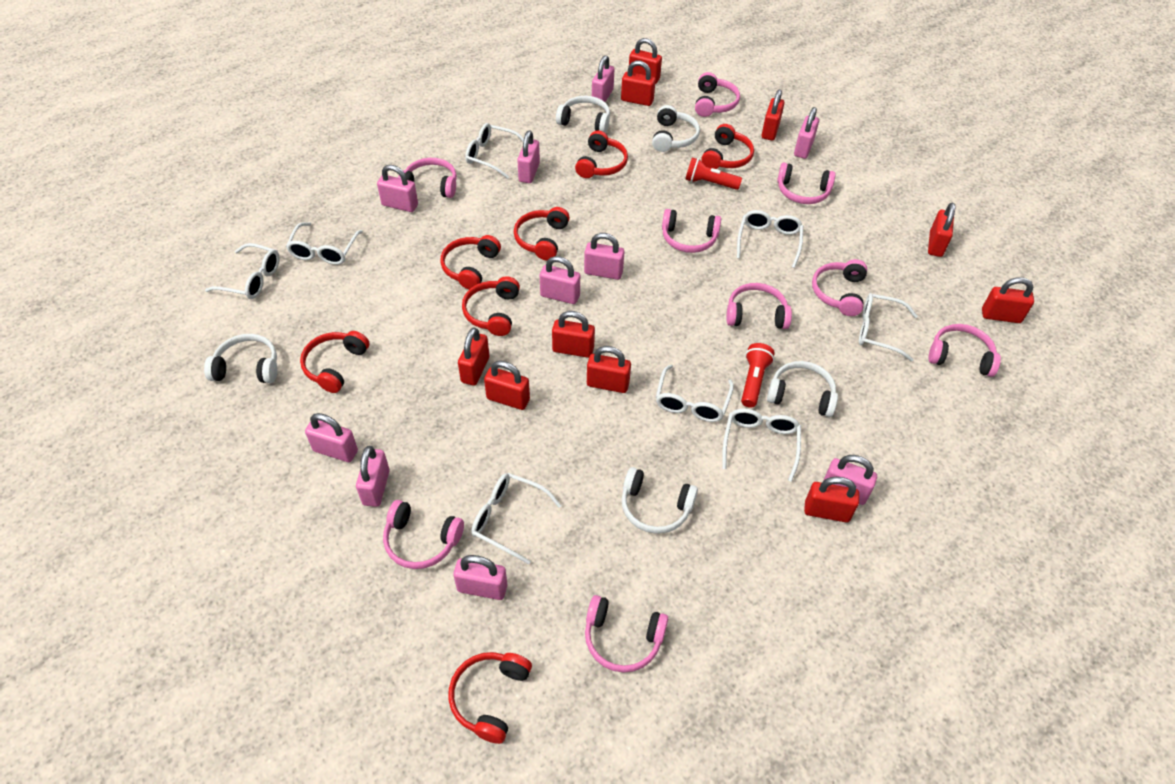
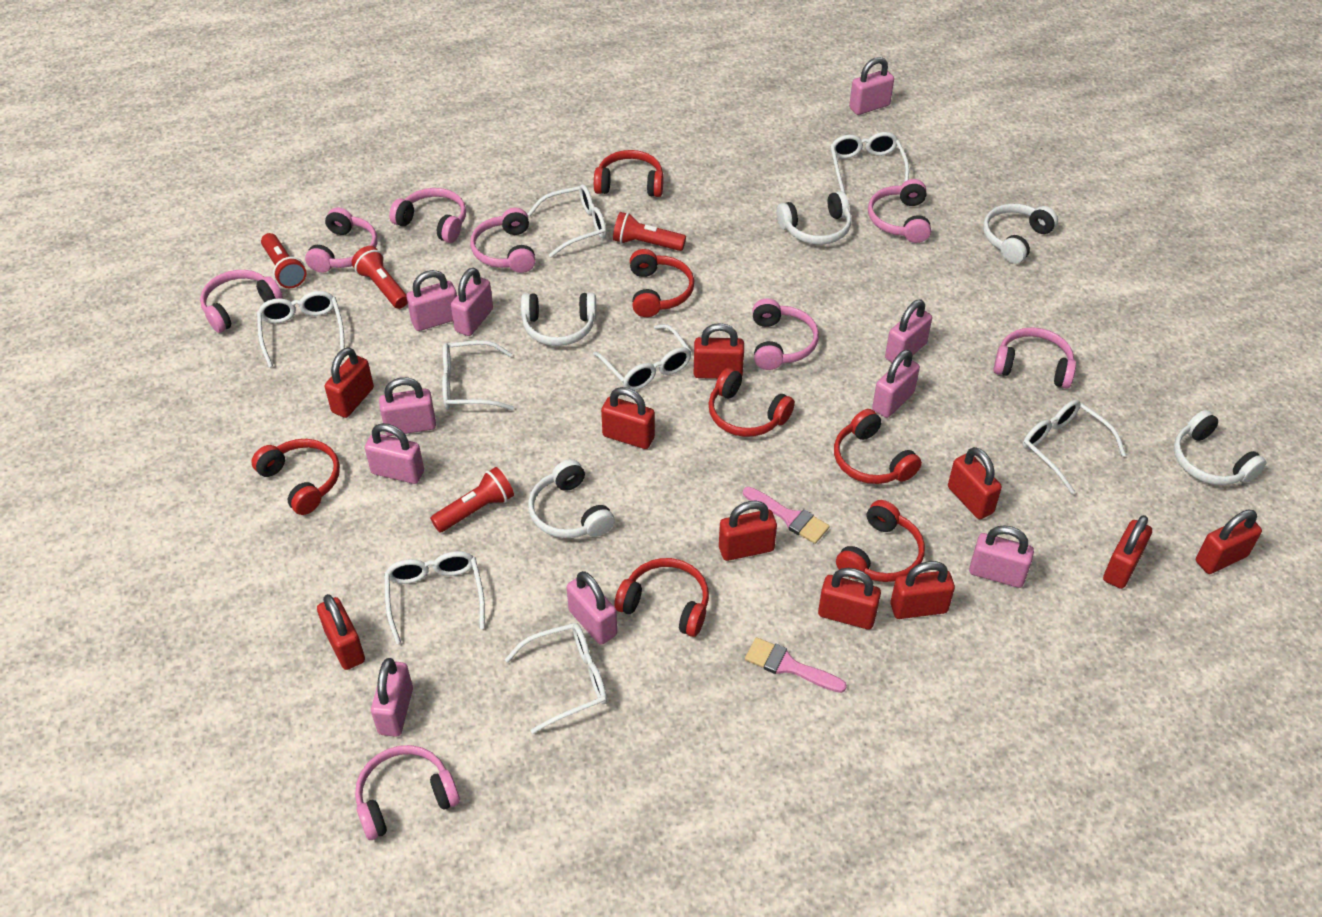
pink brush: 0 -> 2
pink headphones: 9 -> 8
red flashlight: 2 -> 4

